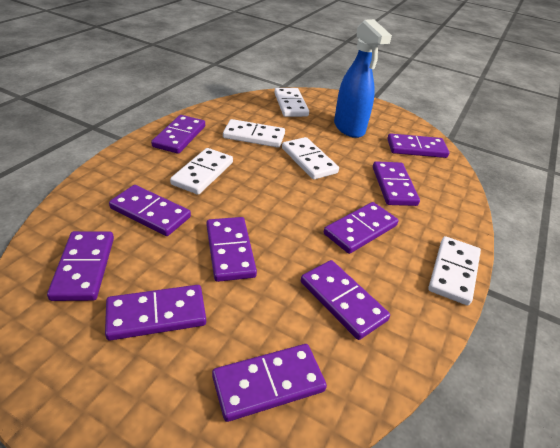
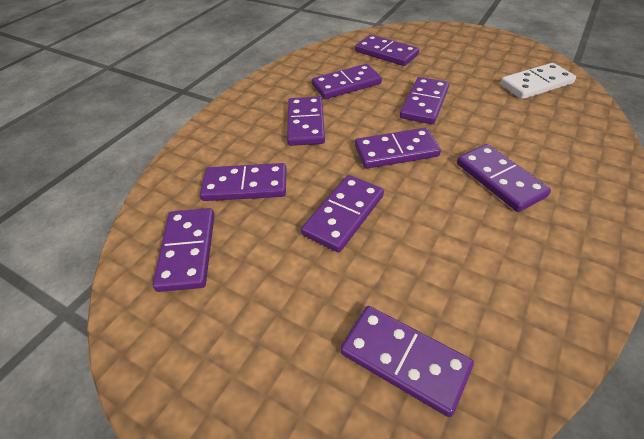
blue spray bottle: 1 -> 0
white domino: 5 -> 1

